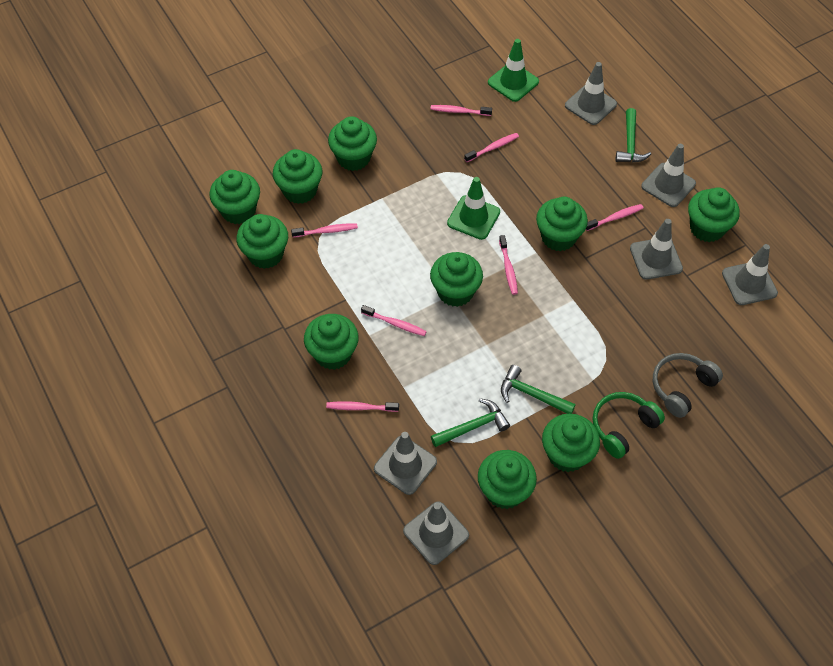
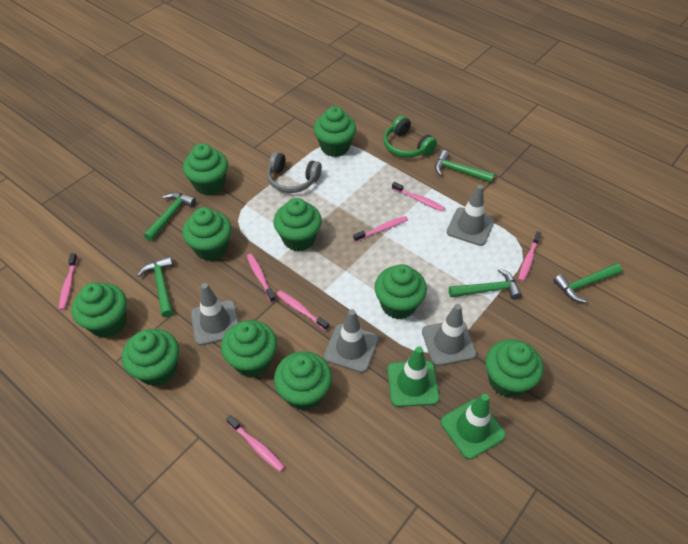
green hammer: 3 -> 5
grey traffic cone: 6 -> 4

